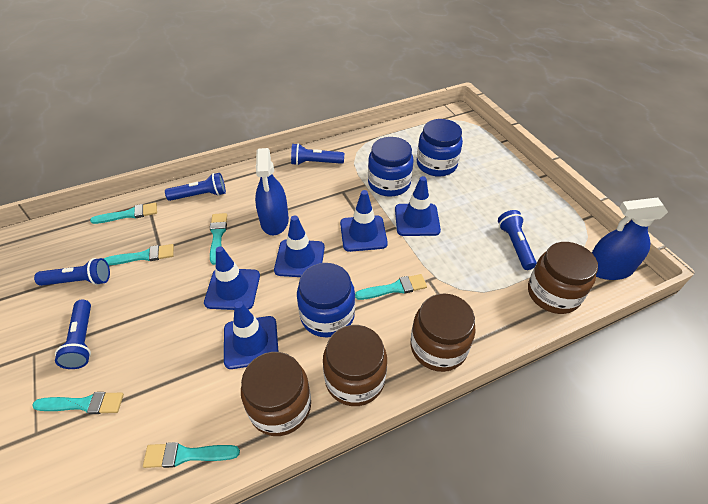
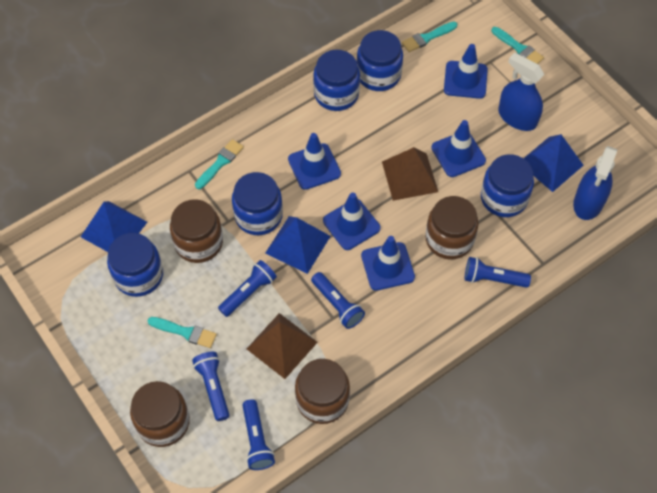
blue jar: 3 -> 5
blue pyramid: 0 -> 3
brown pyramid: 0 -> 2
turquoise brush: 6 -> 4

